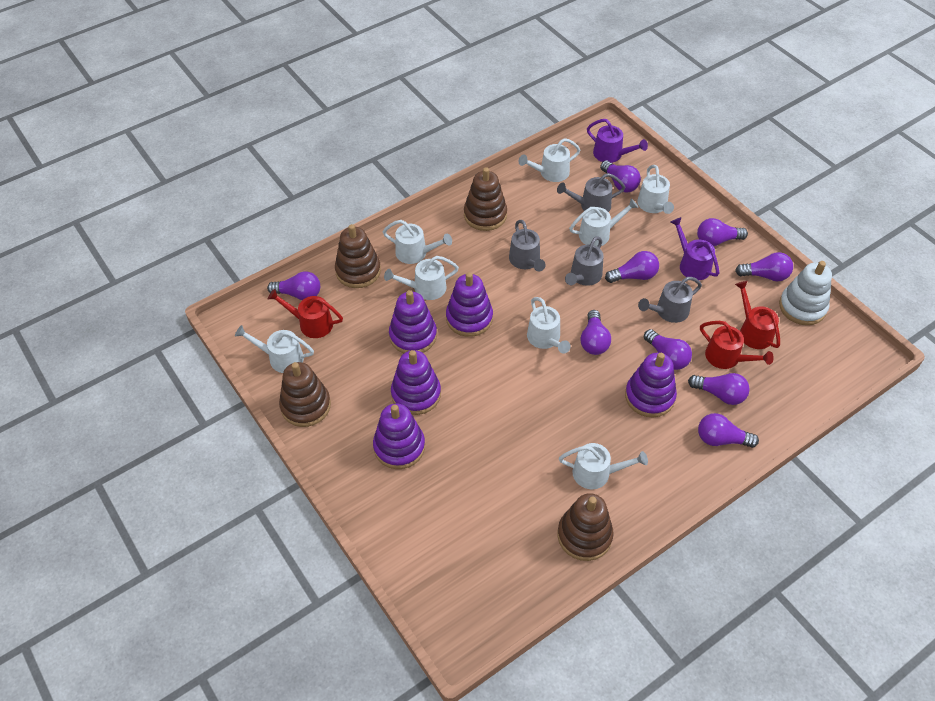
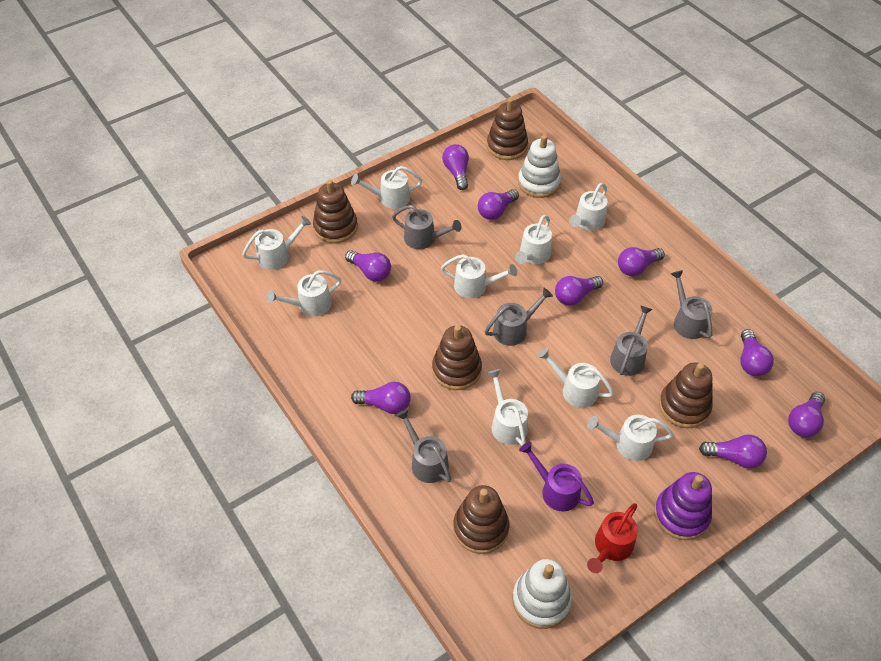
brown stacking toy: 4 -> 5
grey watering can: 4 -> 5
purple stacking toy: 5 -> 1
purple watering can: 2 -> 1
red watering can: 3 -> 1
white stacking toy: 1 -> 2
white watering can: 8 -> 9

